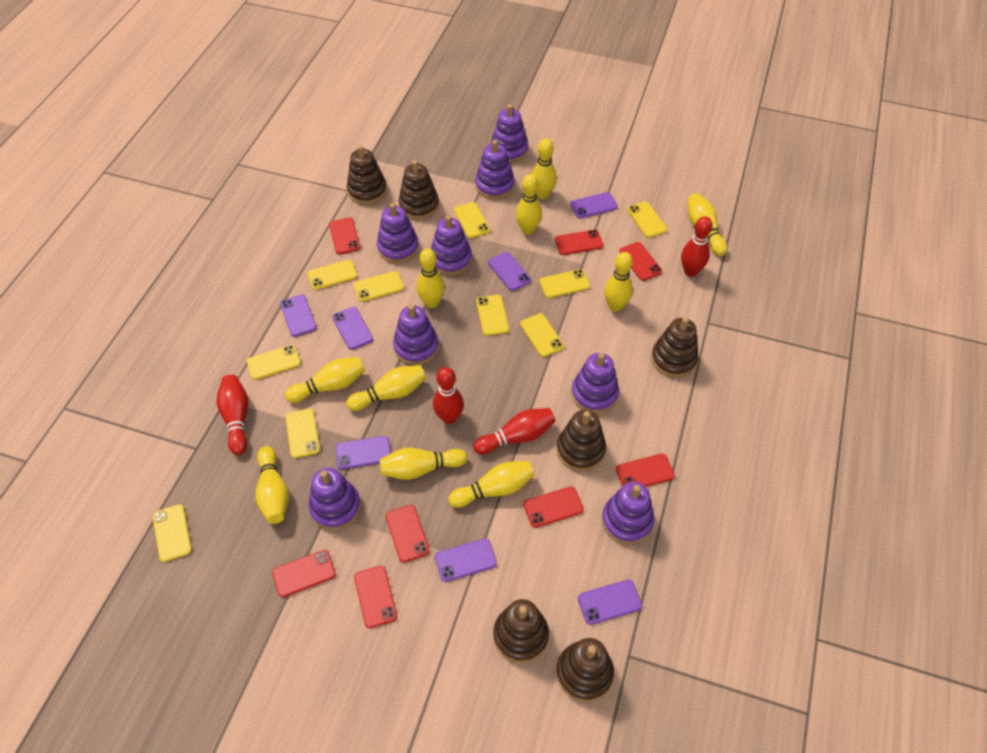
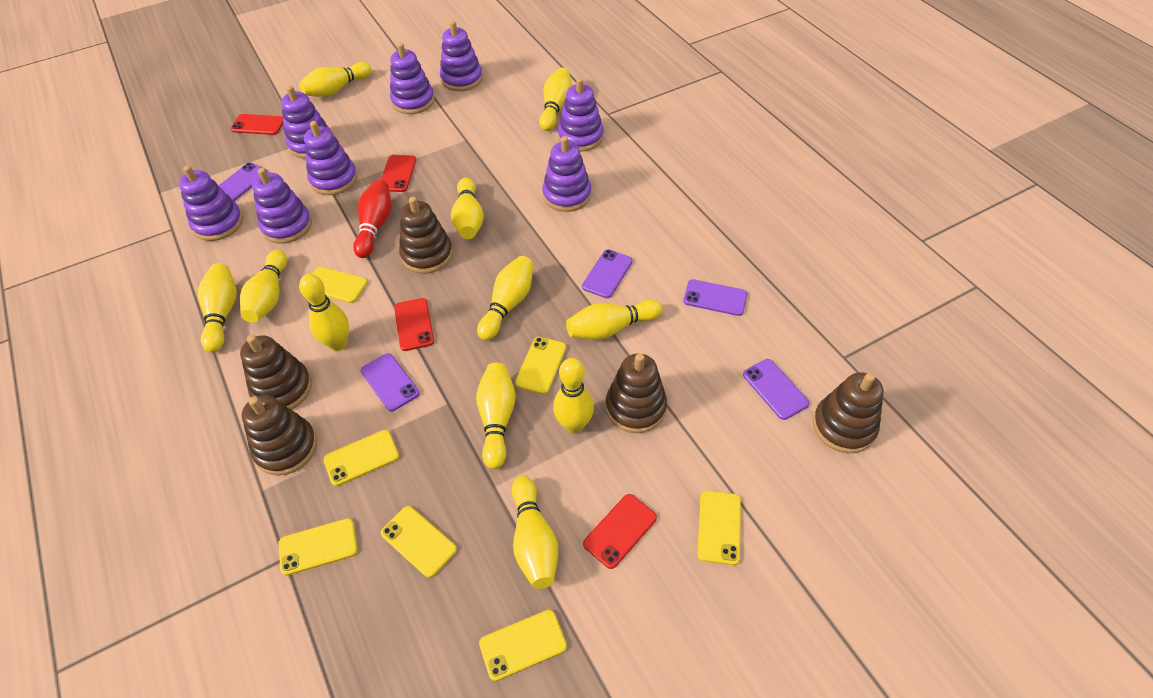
brown stacking toy: 6 -> 5
purple phone: 7 -> 5
red bowling pin: 4 -> 1
red phone: 8 -> 4
yellow bowling pin: 10 -> 11
yellow phone: 10 -> 7

